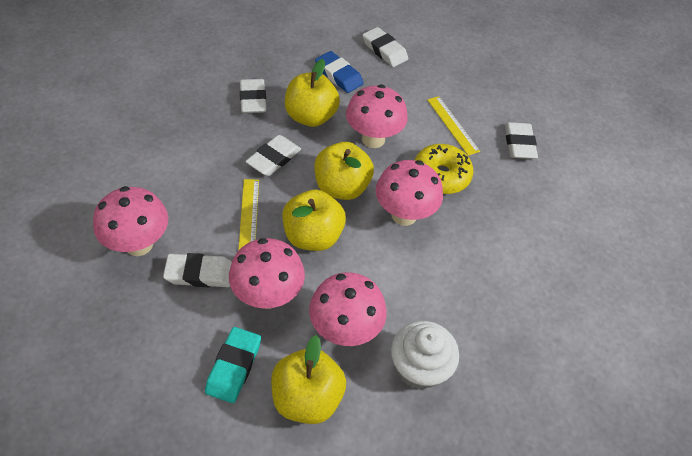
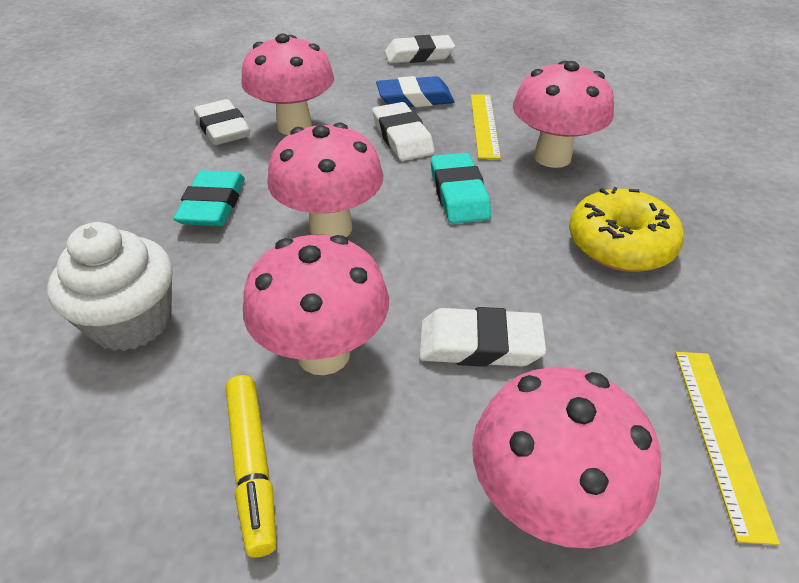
turquoise eraser: 1 -> 2
white eraser: 5 -> 4
yellow apple: 4 -> 0
yellow marker: 0 -> 1

